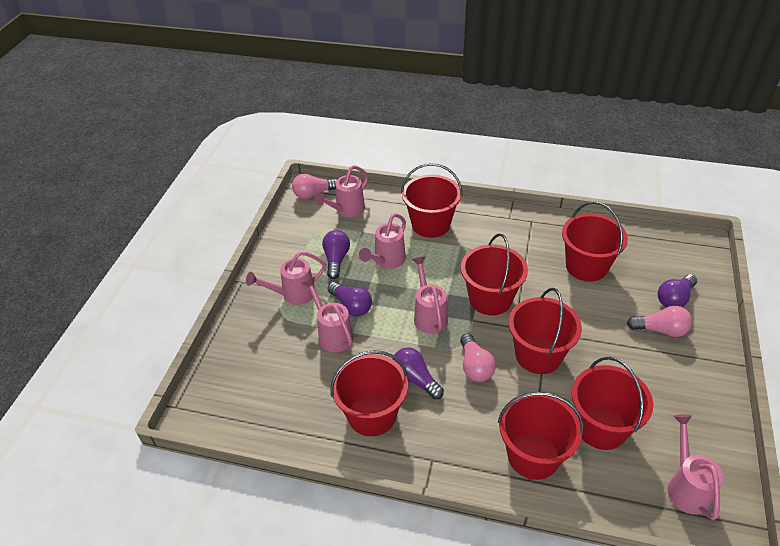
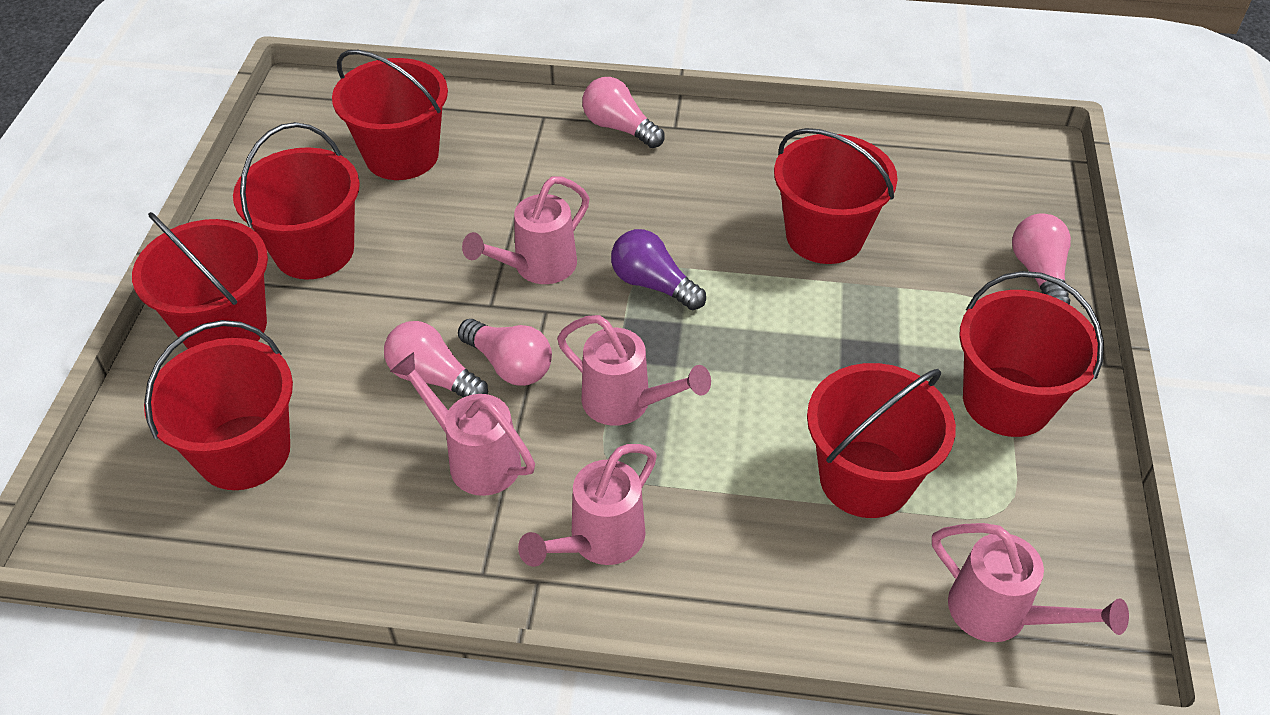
pink light bulb: 3 -> 4
pink watering can: 6 -> 5
purple light bulb: 4 -> 1

